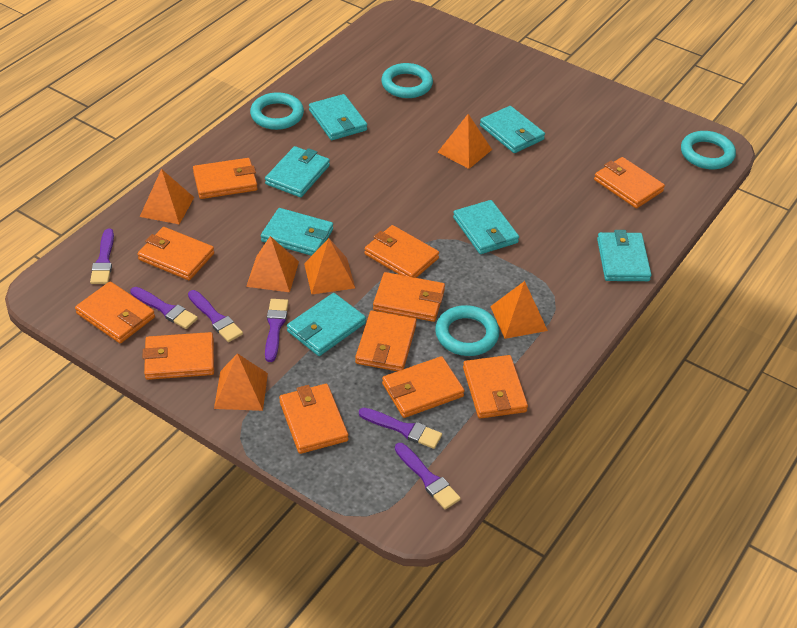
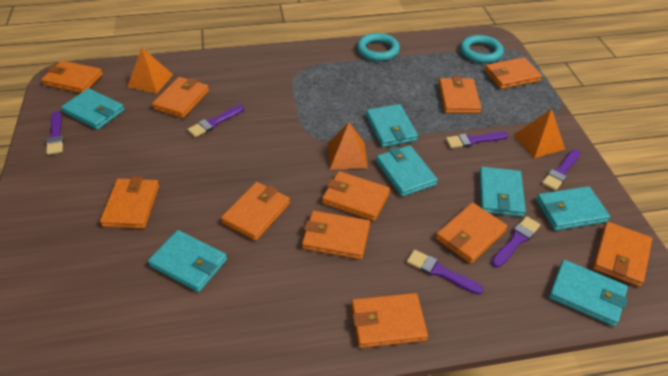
orange pyramid: 6 -> 3
turquoise ring: 4 -> 2

